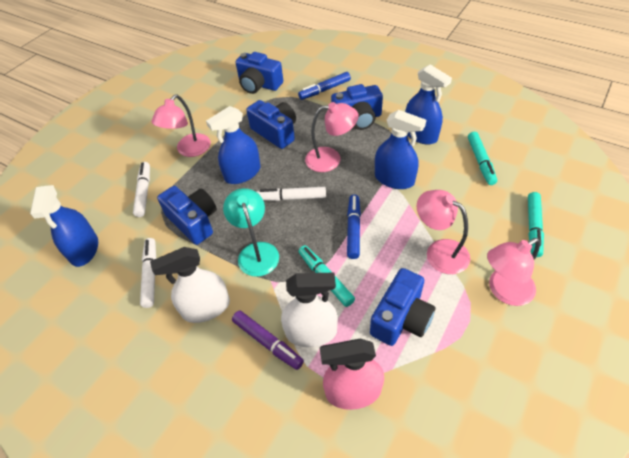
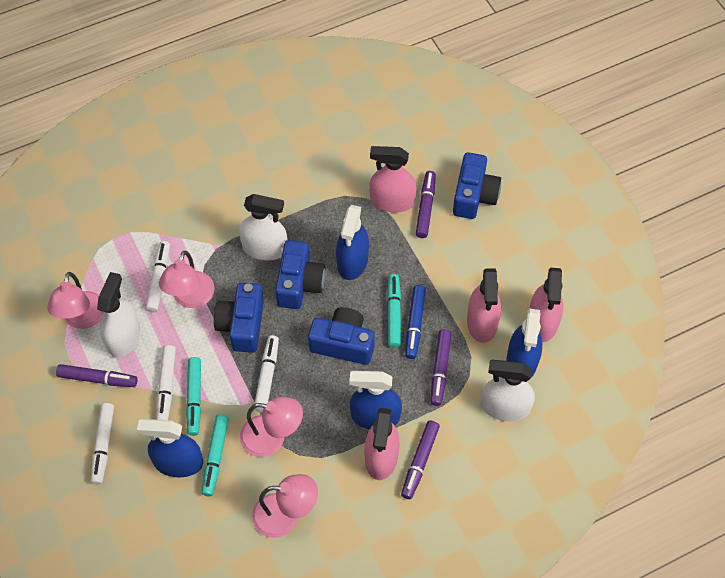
blue camera: 5 -> 4
blue marker: 2 -> 1
pink spray bottle: 1 -> 4
purple marker: 1 -> 4
turquoise lamp: 1 -> 0
white marker: 3 -> 4
white spray bottle: 2 -> 3

